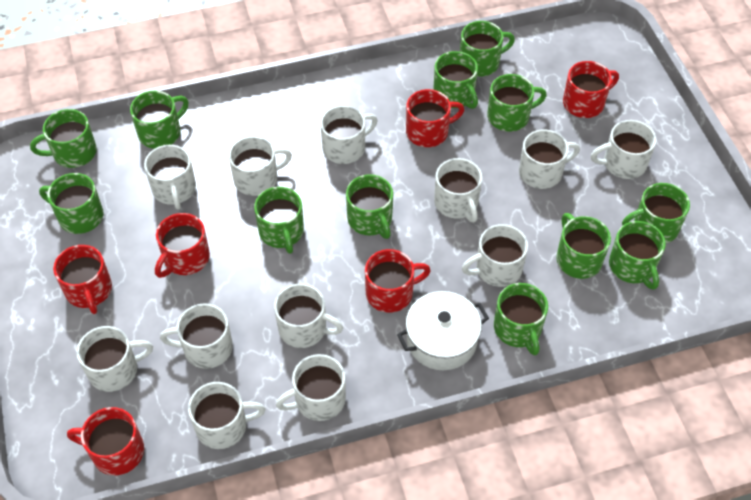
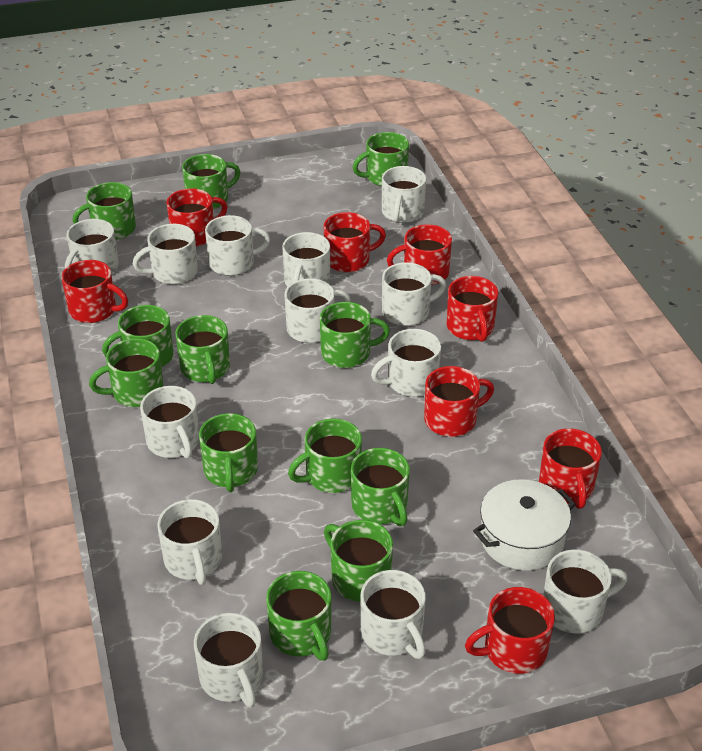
red mug: 6 -> 8
white mug: 12 -> 13

